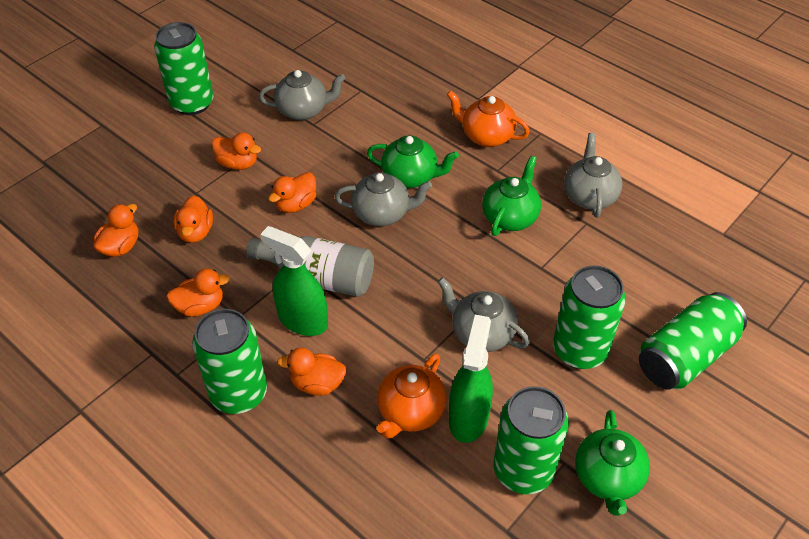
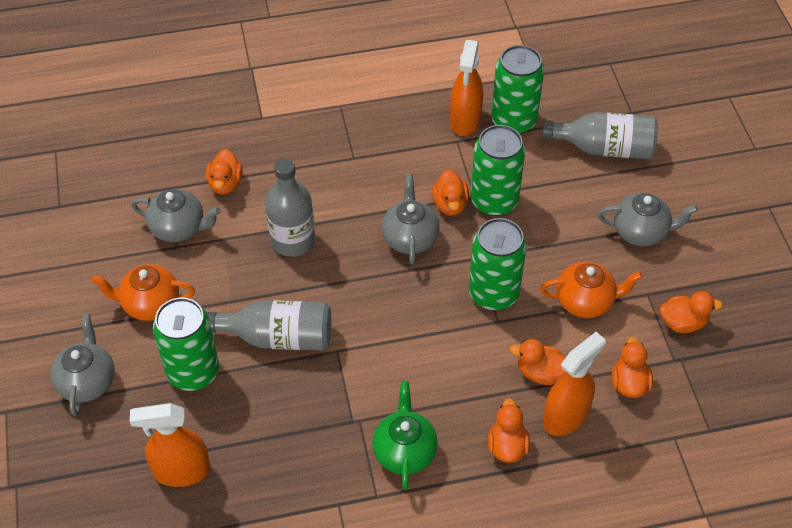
green can: 5 -> 4
green spray bottle: 2 -> 0
green teapot: 3 -> 1
grey bottle: 1 -> 3
orange spray bottle: 0 -> 3

